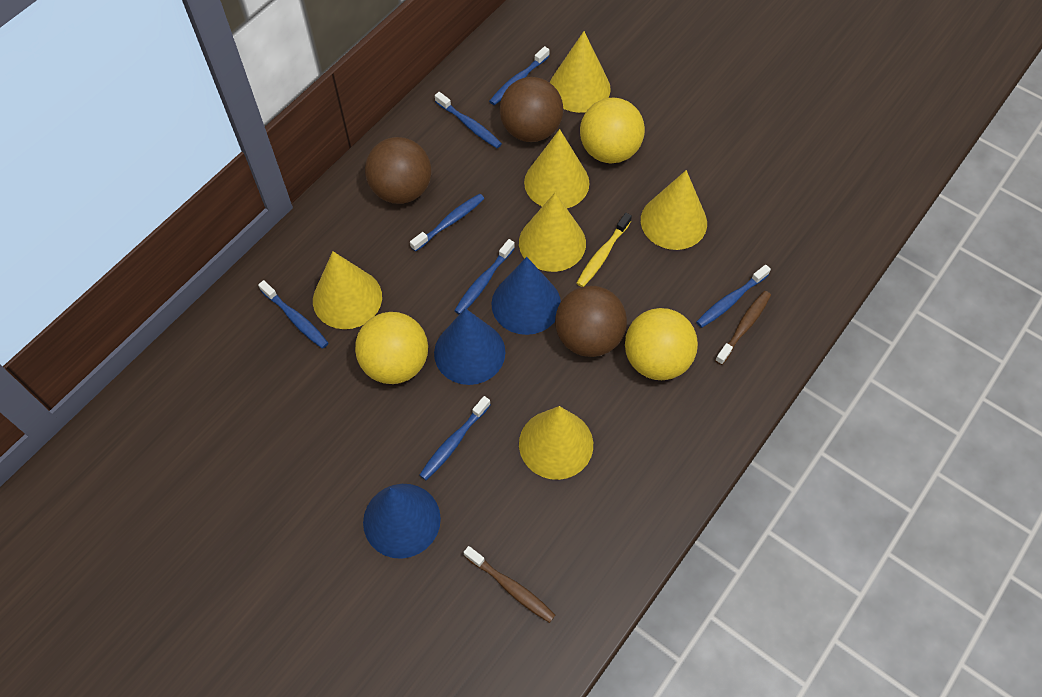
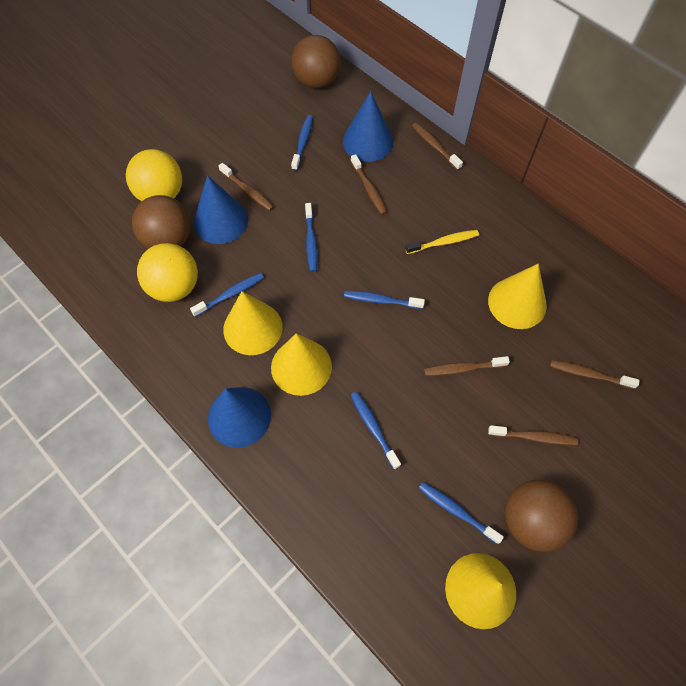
blue toothbrush: 7 -> 6
brown toothbrush: 2 -> 6
yellow ball: 3 -> 2
yellow cone: 6 -> 4

